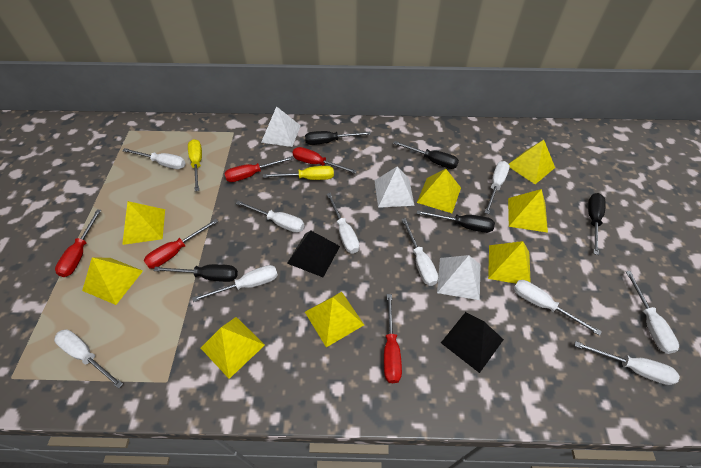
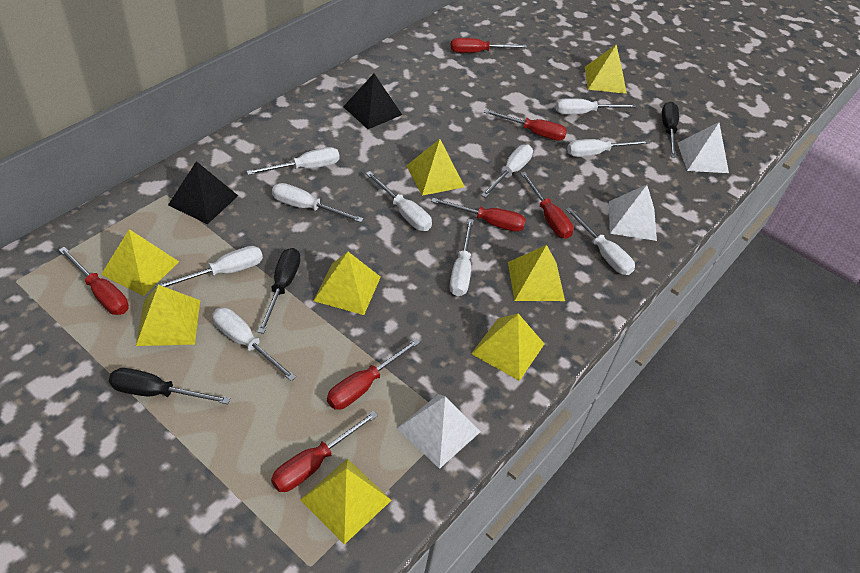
black screwdriver: 5 -> 3
red screwdriver: 5 -> 7
yellow screwdriver: 2 -> 0

